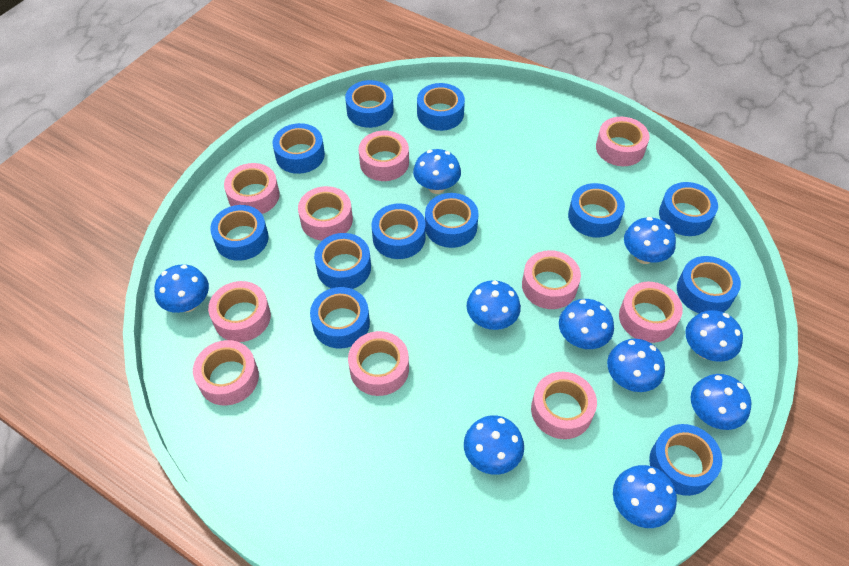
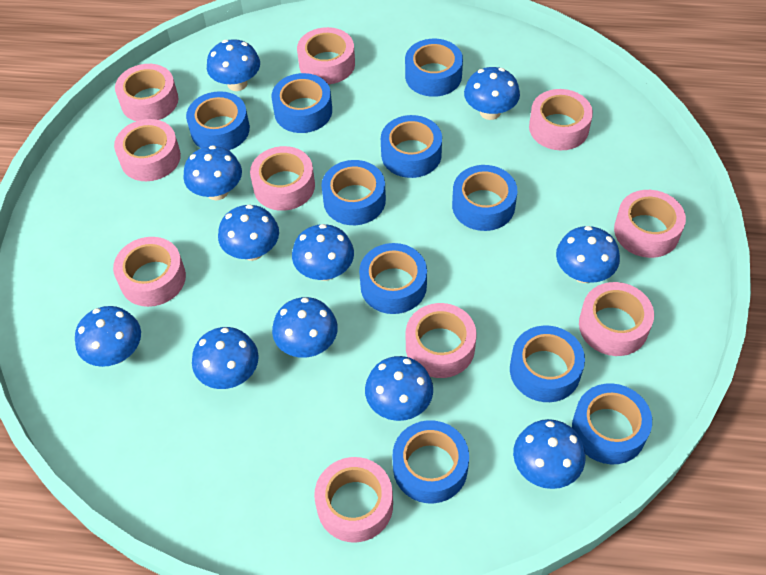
blue mushroom: 10 -> 11
blue tape: 12 -> 10

